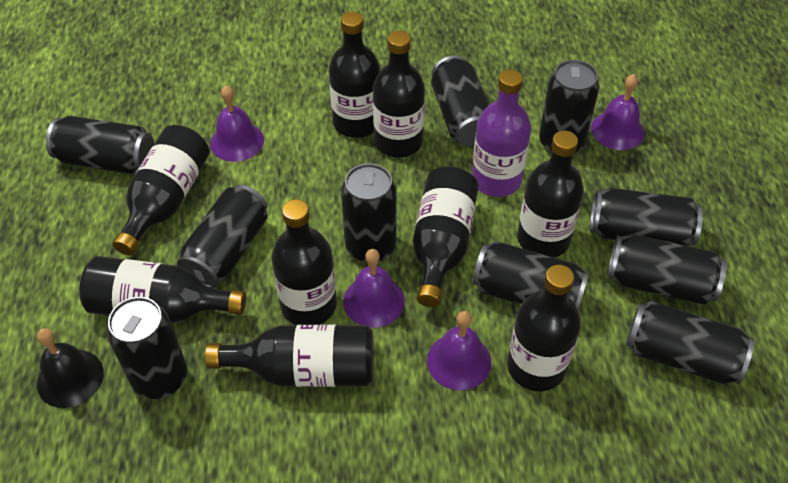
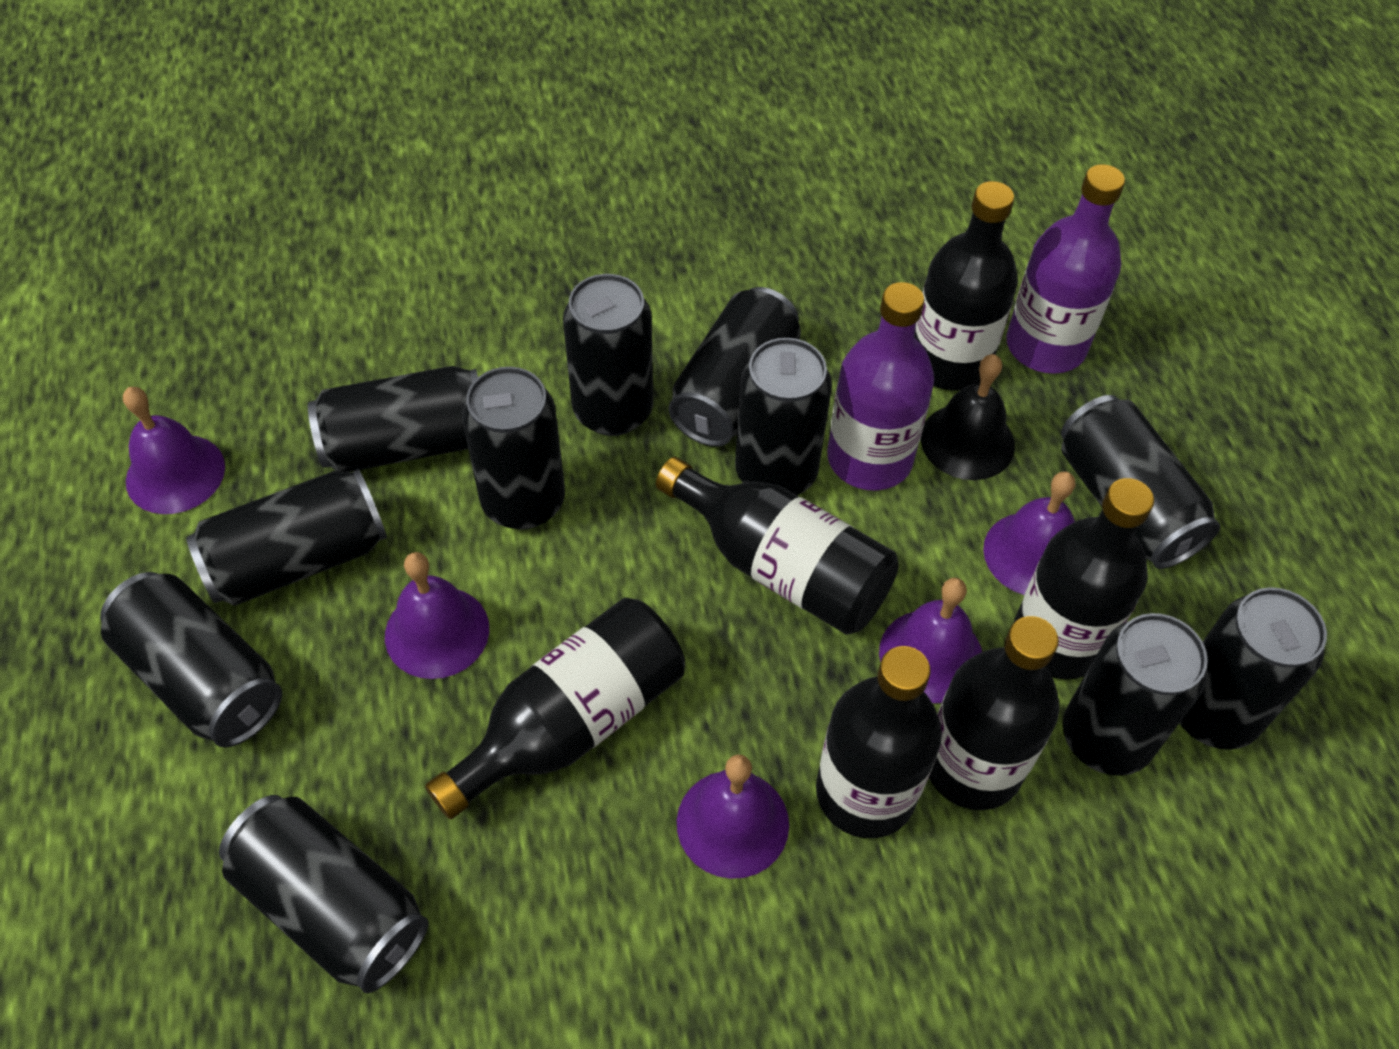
black bottle: 9 -> 6
black can: 10 -> 11
purple bell: 4 -> 5
purple bottle: 1 -> 2

